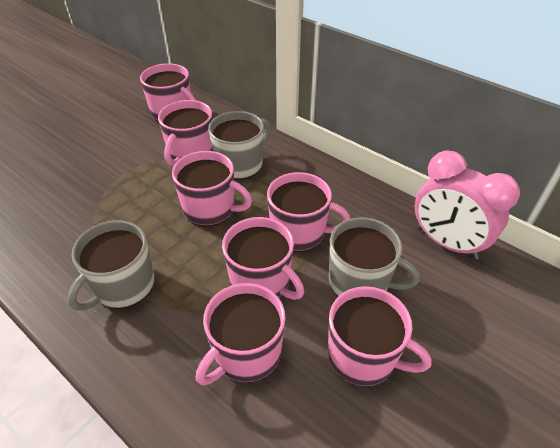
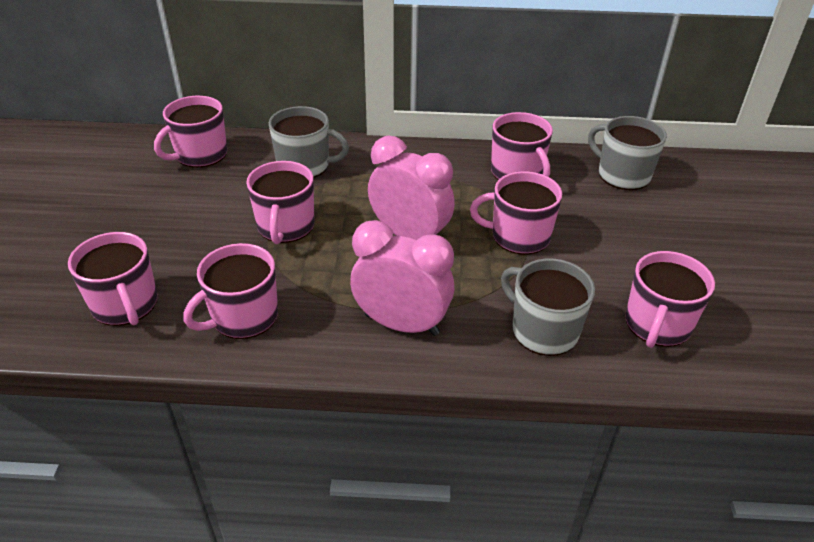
pink clock: 1 -> 2

